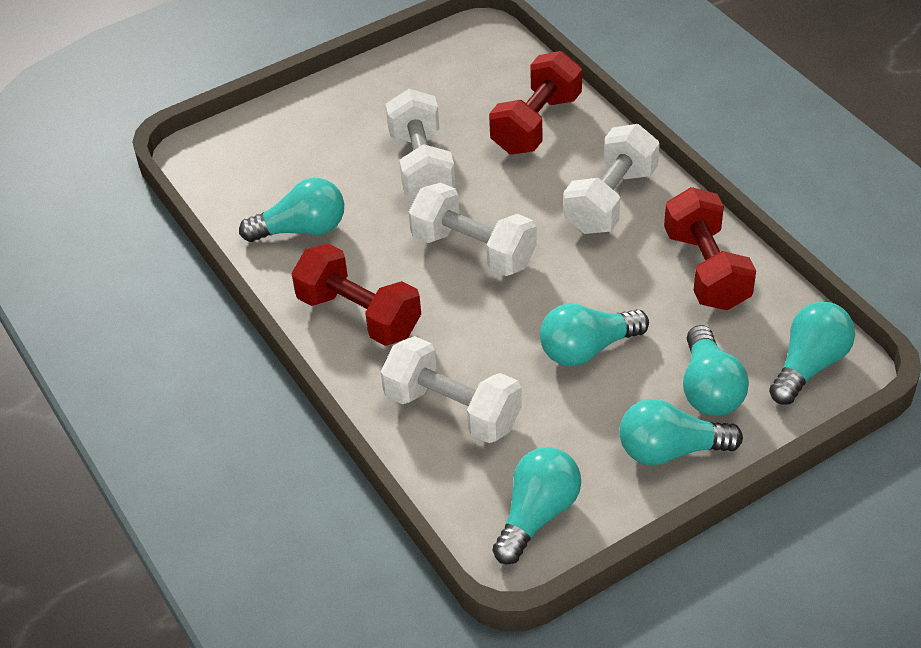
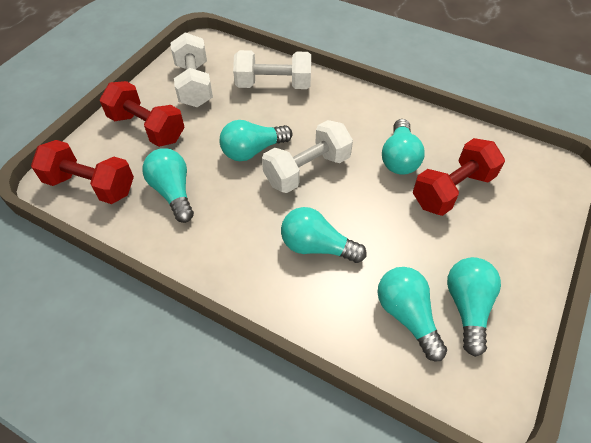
white dumbbell: 4 -> 3

